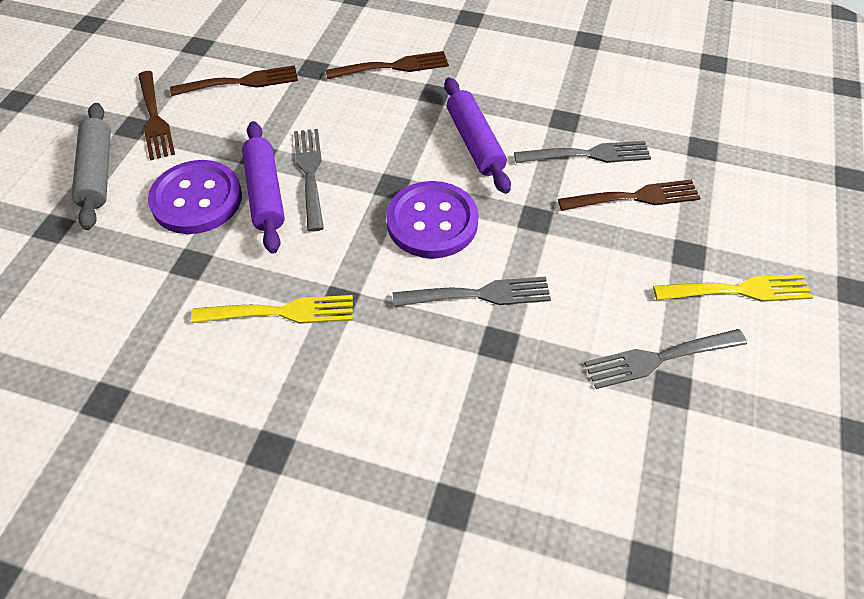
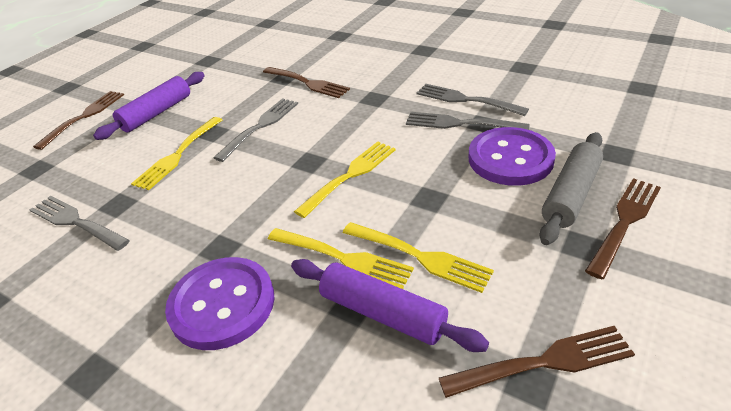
yellow fork: 2 -> 4

